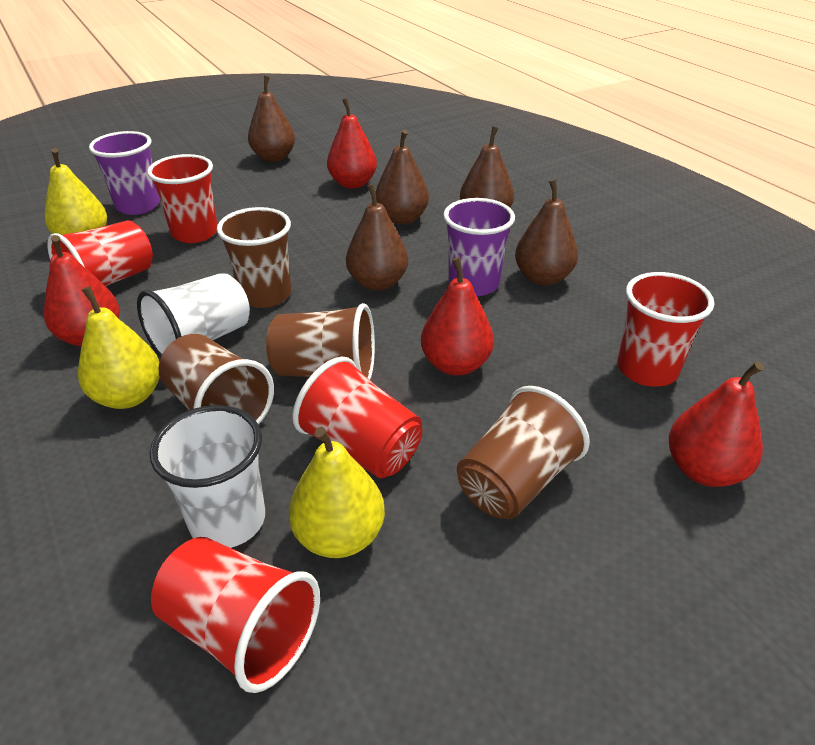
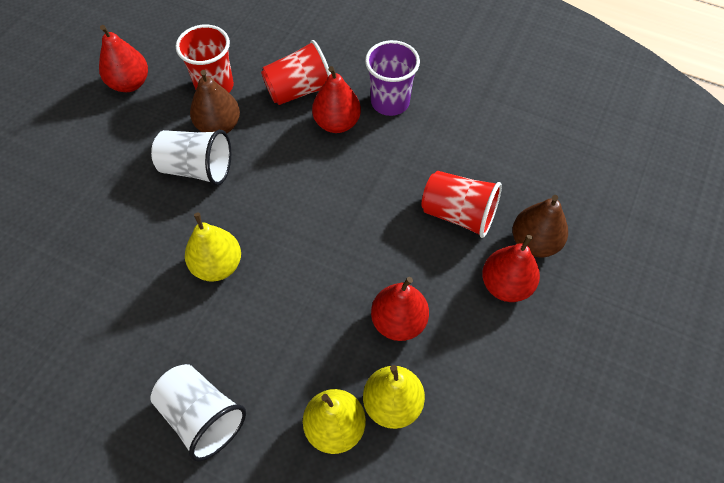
brown cup: 4 -> 0
brown pear: 5 -> 2
purple cup: 2 -> 1
red cup: 5 -> 3

